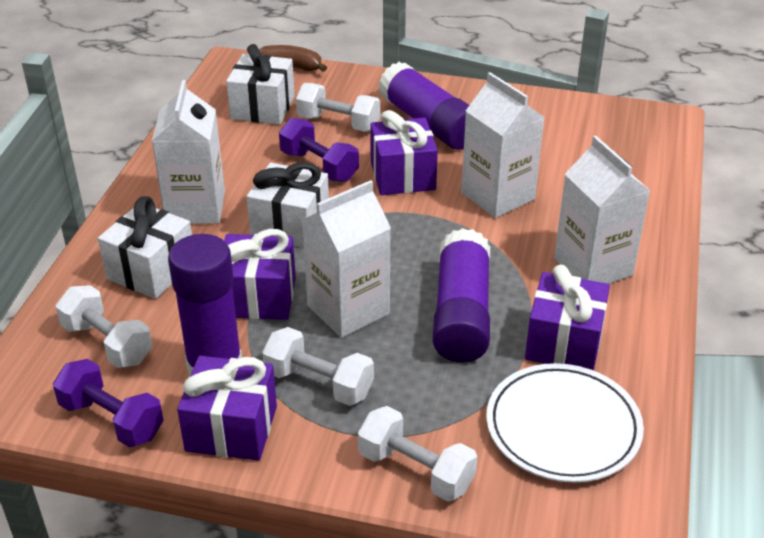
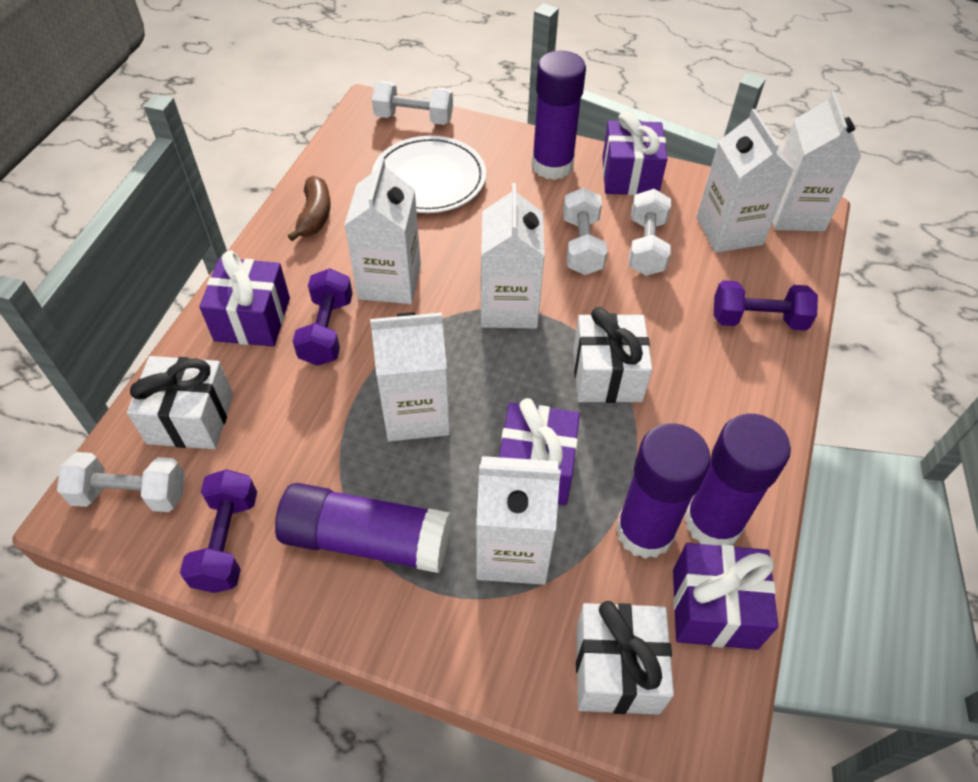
purple dumbbell: 2 -> 3
purple glue stick: 3 -> 4
white carton: 4 -> 6

